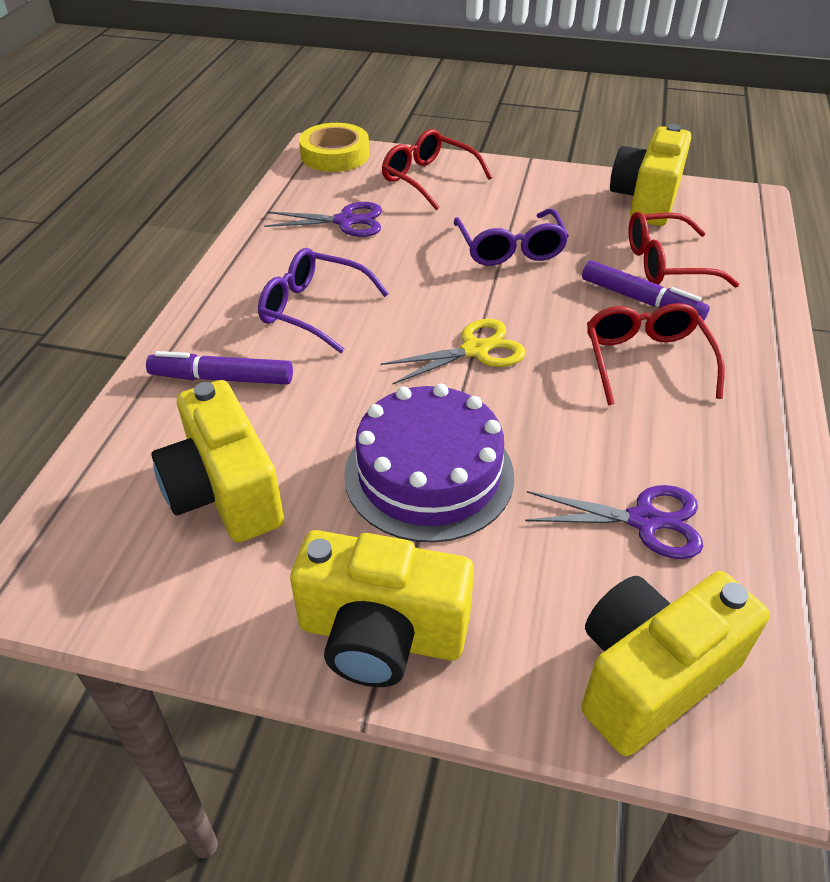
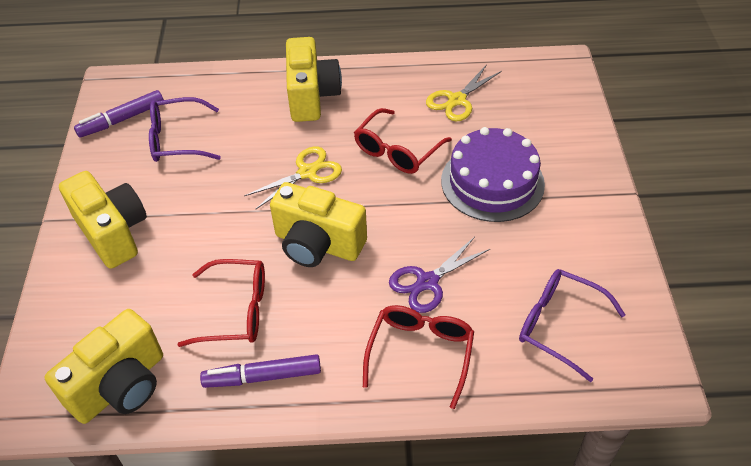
purple scissors: 2 -> 1
yellow scissors: 1 -> 2
yellow tape: 1 -> 0

